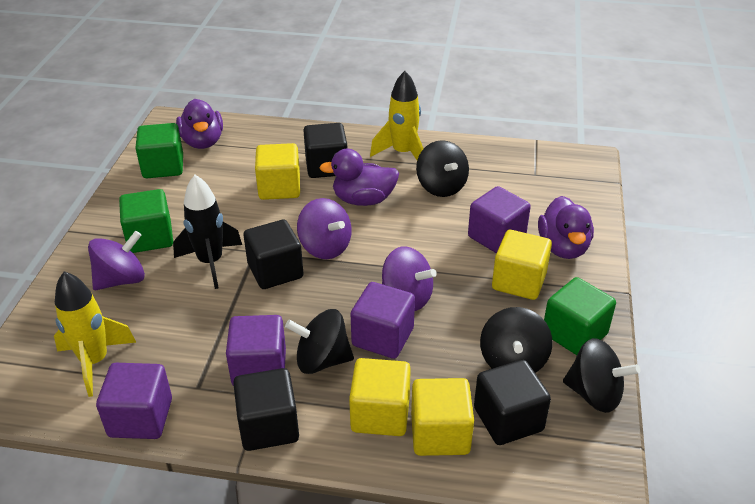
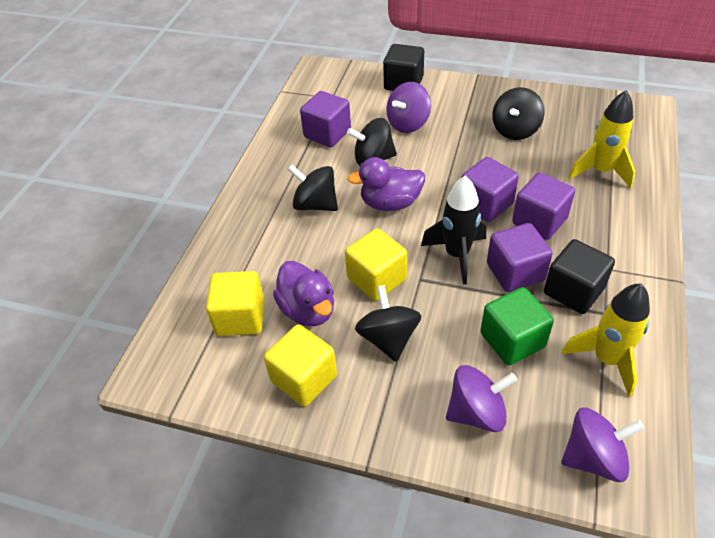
black cube: 4 -> 2
green cube: 3 -> 1
purple duck: 3 -> 2
yellow cube: 4 -> 3

